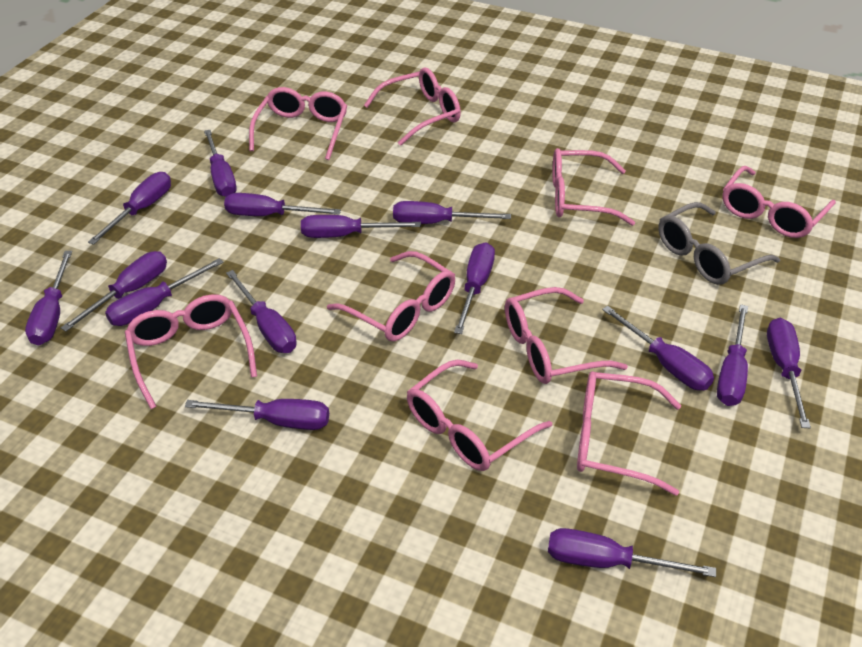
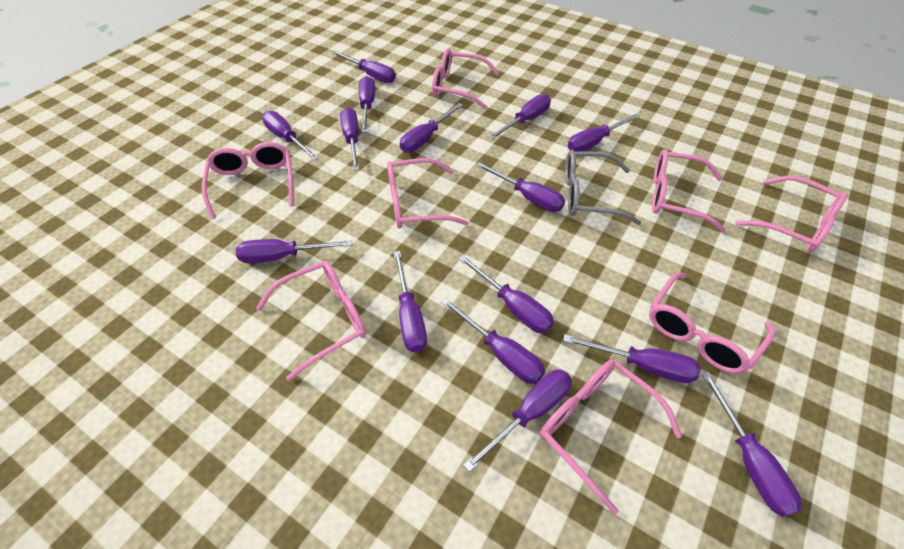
pink glasses: 9 -> 8

